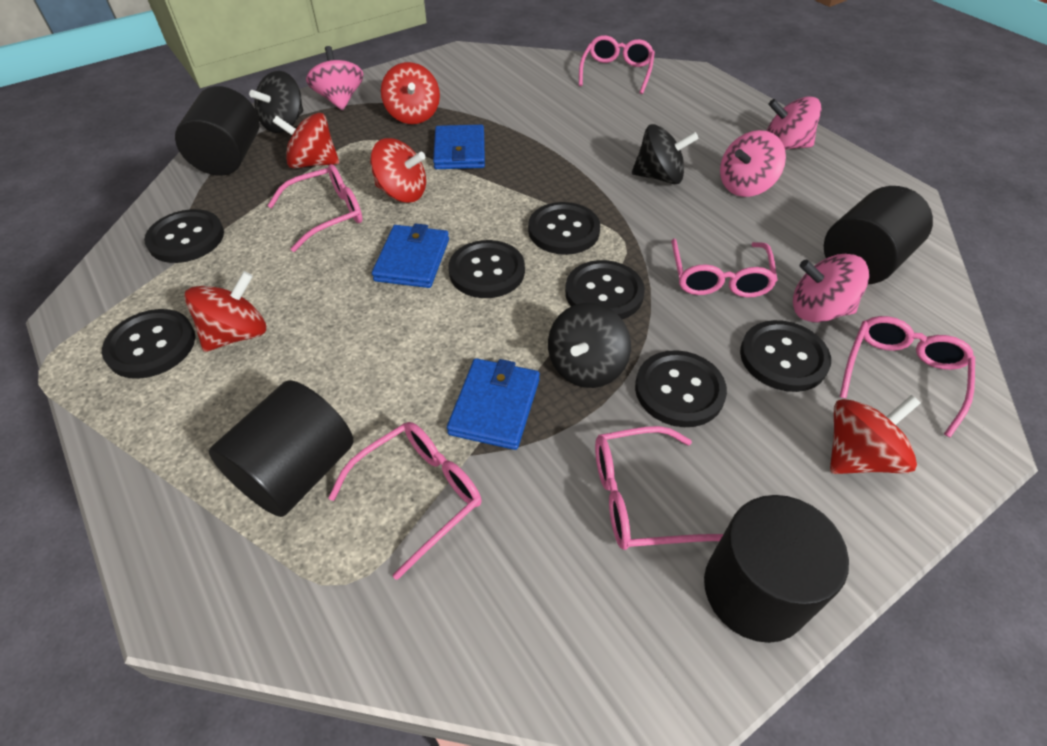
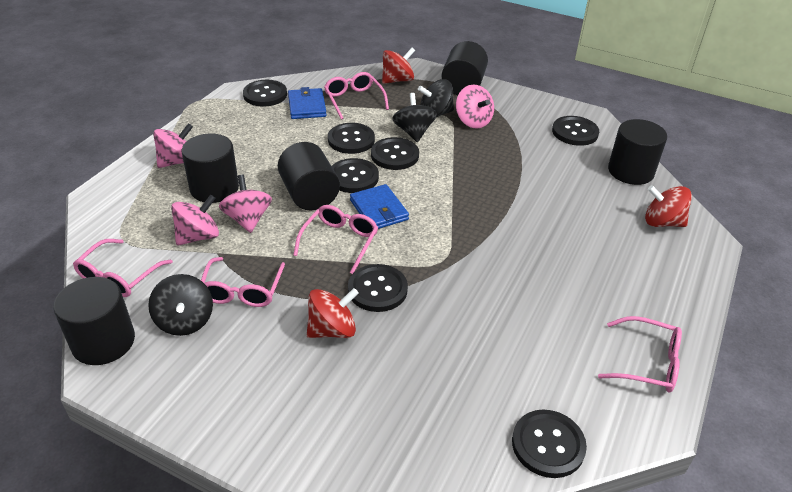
black cylinder: 4 -> 5
blue wallet: 3 -> 2
pink glasses: 6 -> 5
red spinning top: 5 -> 3

